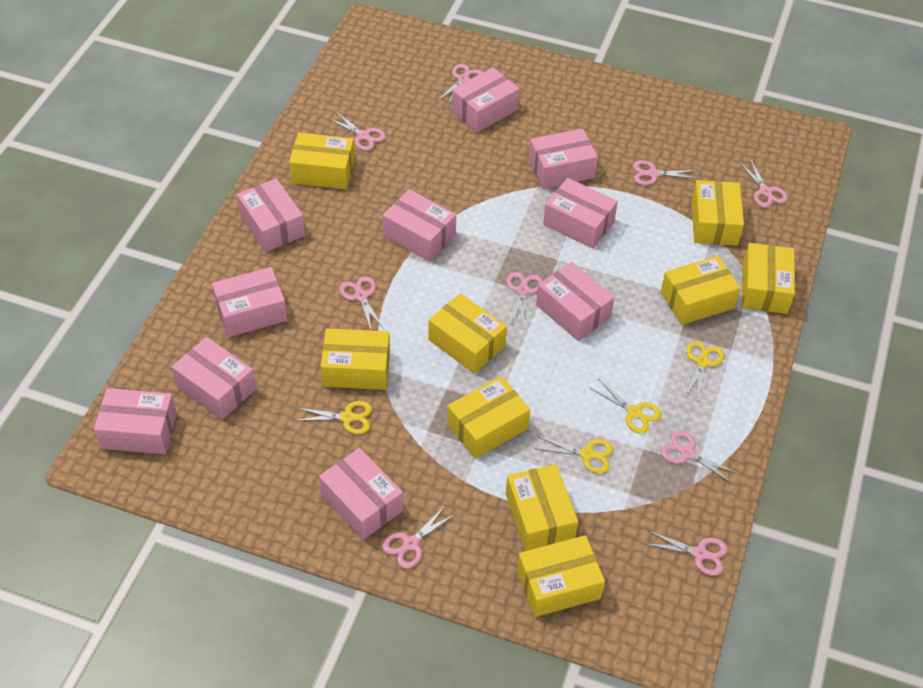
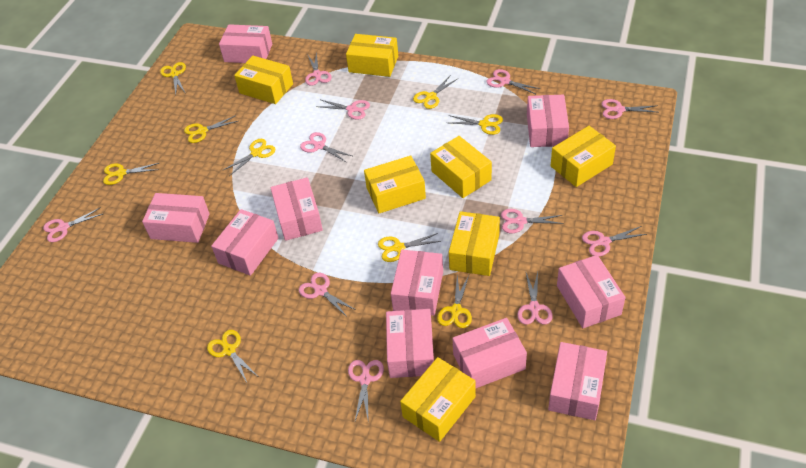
pink scissors: 9 -> 11
yellow box: 9 -> 7
yellow scissors: 4 -> 9

